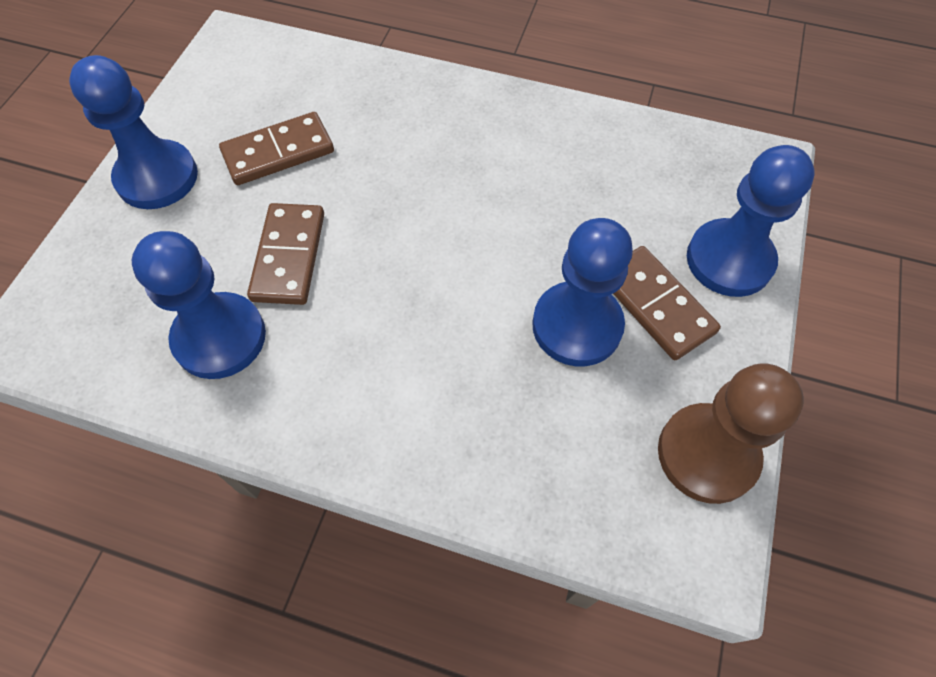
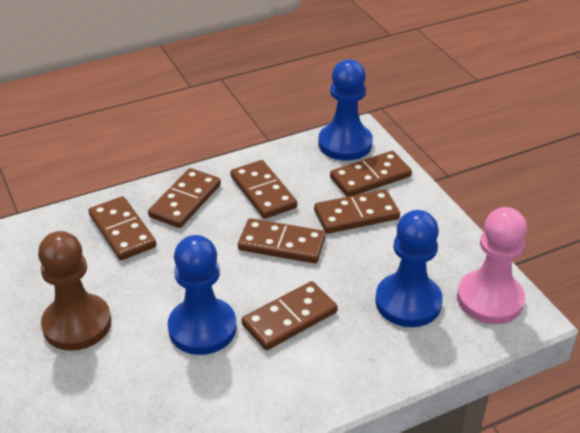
blue pawn: 4 -> 3
brown domino: 3 -> 7
pink pawn: 0 -> 1

